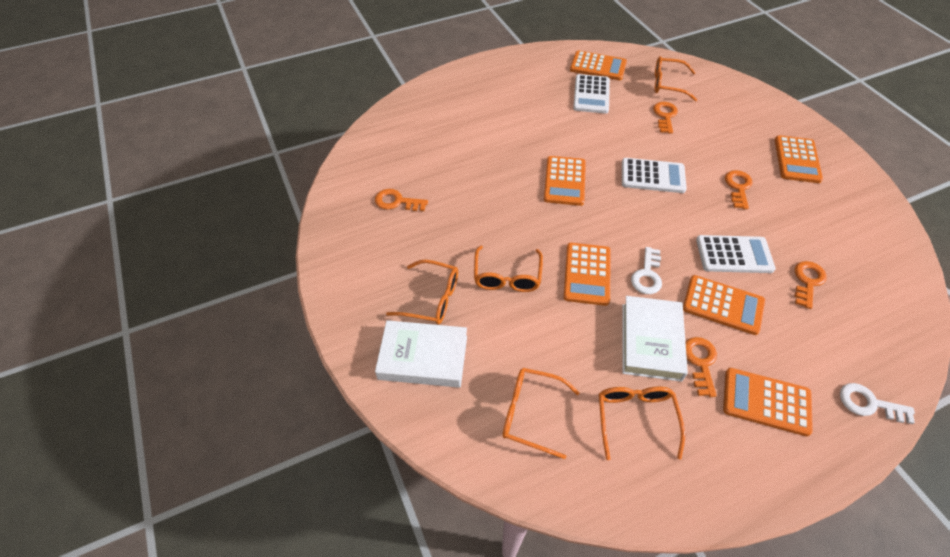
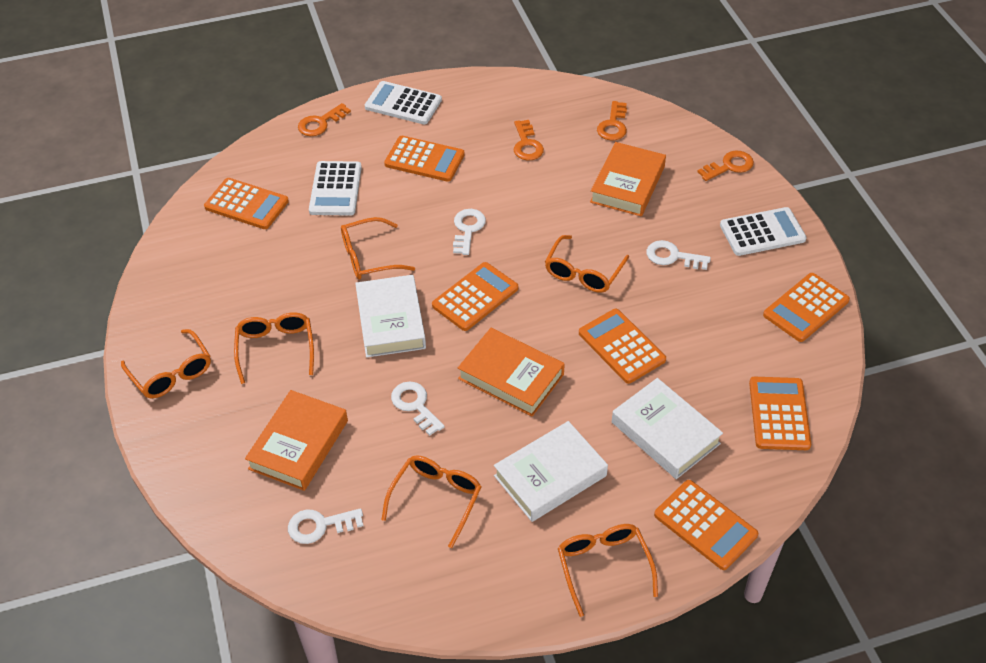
orange book: 0 -> 3
orange calculator: 6 -> 7
orange glasses: 5 -> 6
orange key: 5 -> 4
white book: 2 -> 3
white key: 2 -> 4

